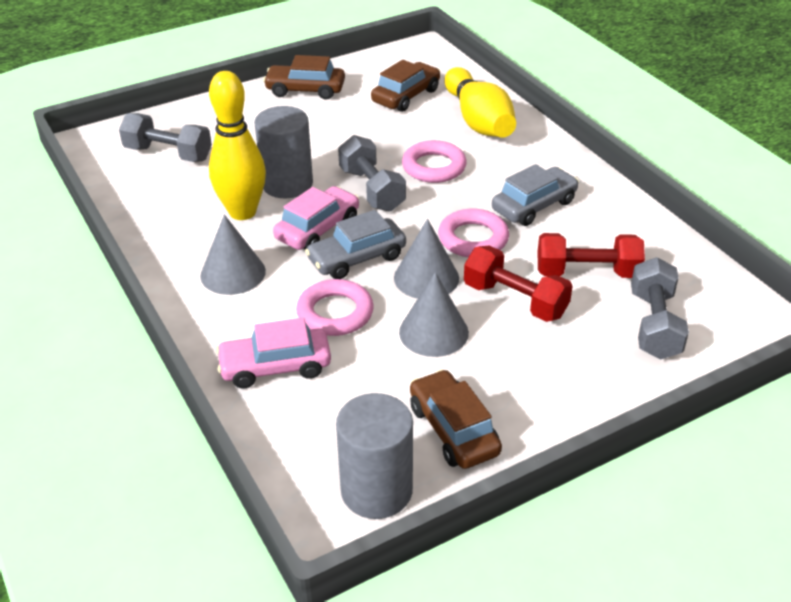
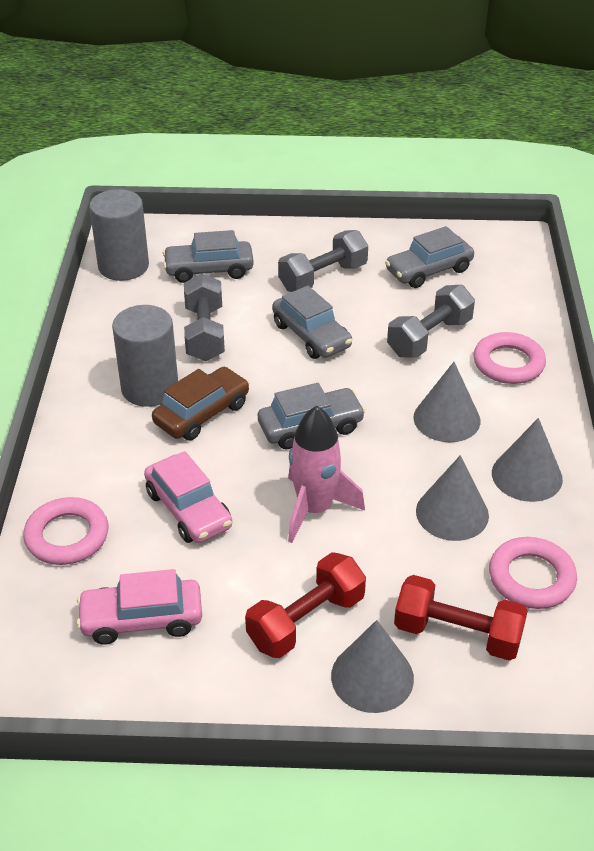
brown car: 3 -> 1
grey car: 2 -> 4
grey cone: 3 -> 4
pink rocket: 0 -> 1
yellow bowling pin: 2 -> 0

